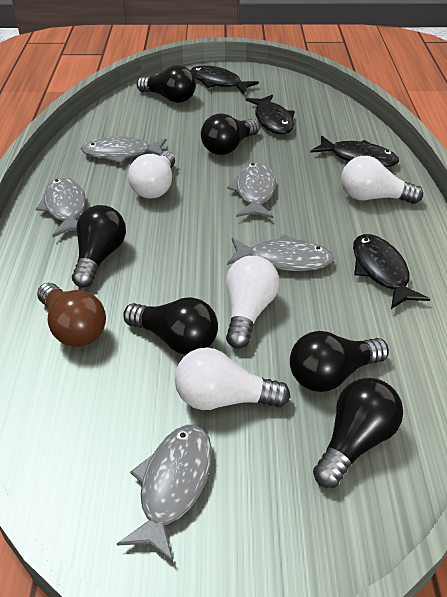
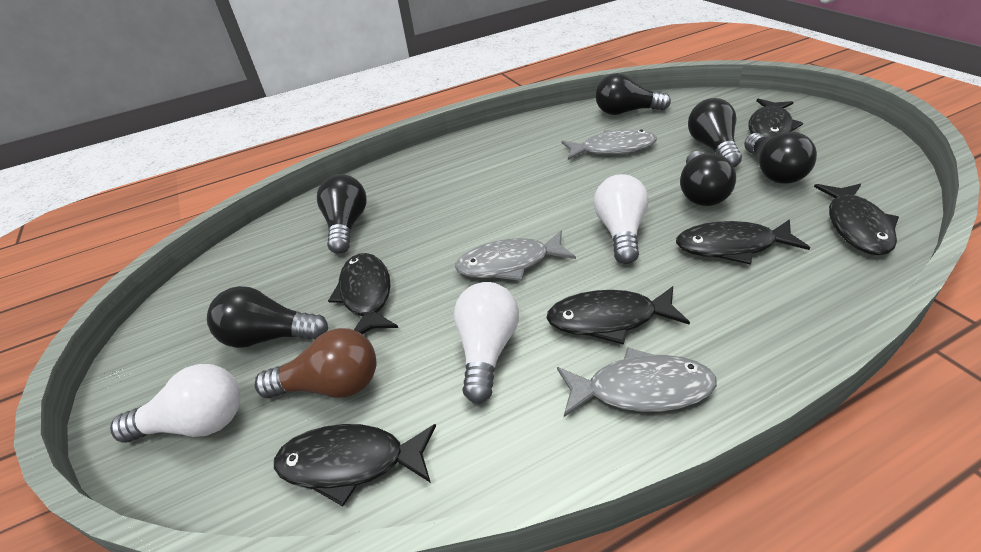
black fish: 4 -> 6
grey fish: 5 -> 3
white light bulb: 4 -> 3

